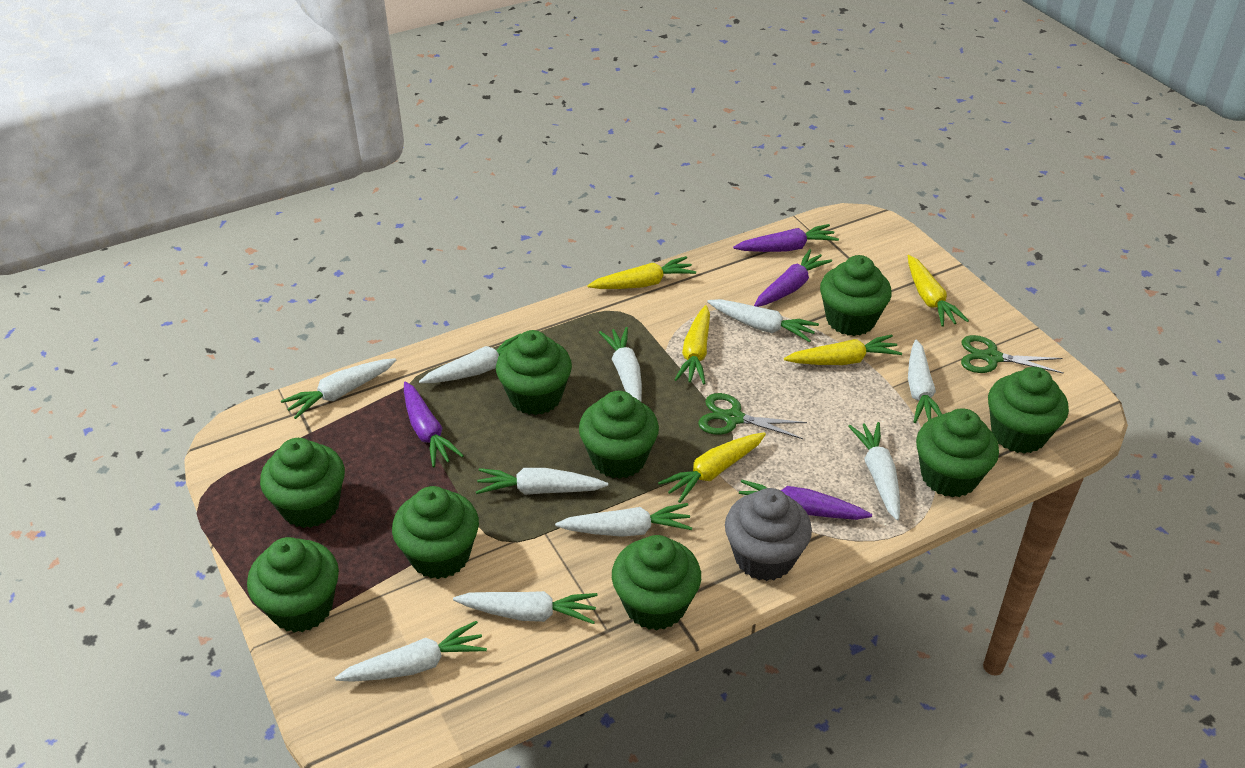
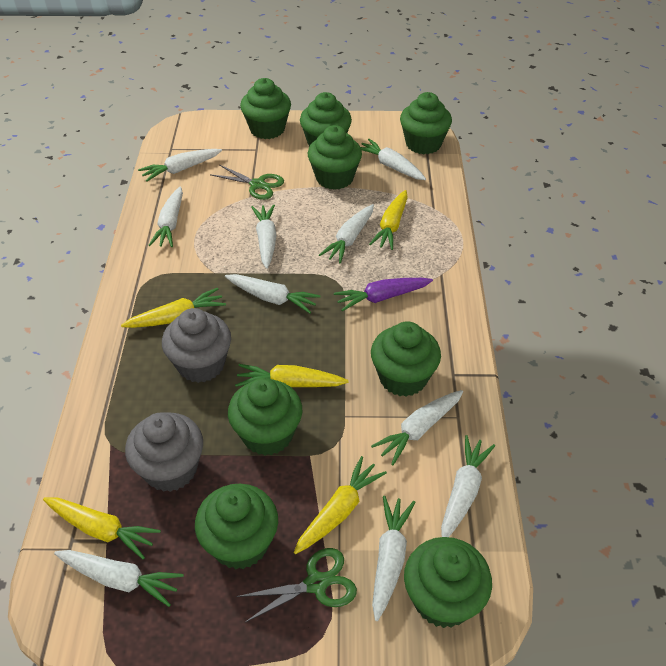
green cupcake: 9 -> 8
grey cupcake: 1 -> 2
purple carrot: 4 -> 1

